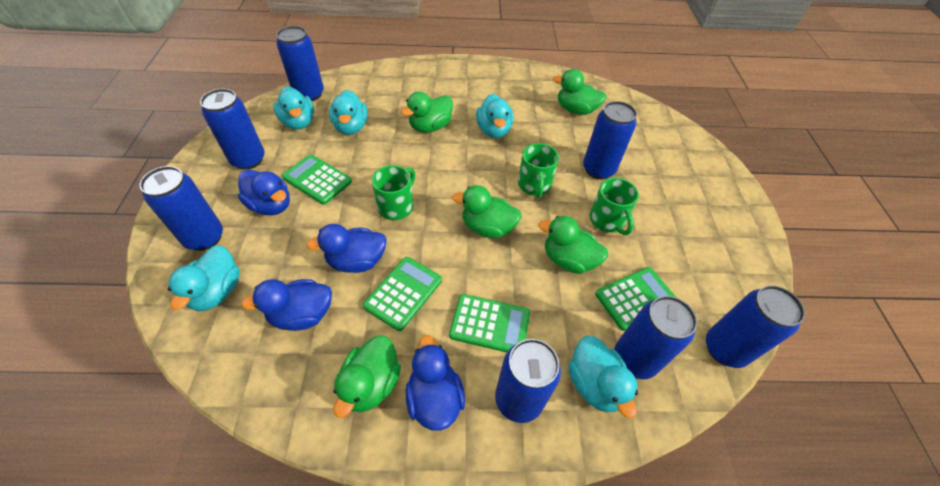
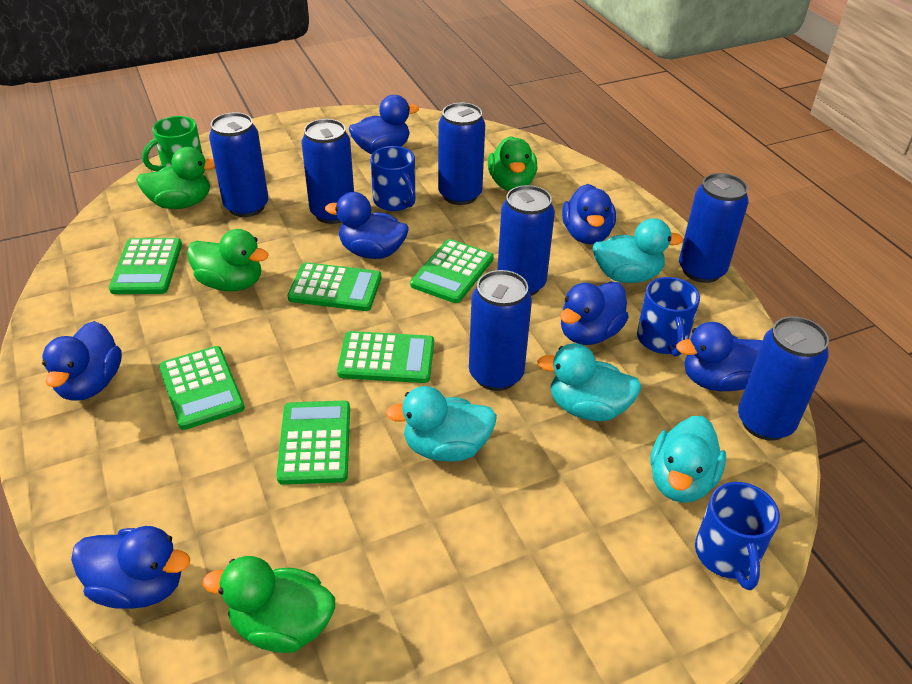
blue duck: 4 -> 7
blue mug: 0 -> 3
green calculator: 4 -> 6
green duck: 5 -> 4
green mug: 3 -> 1
turquoise duck: 5 -> 4

